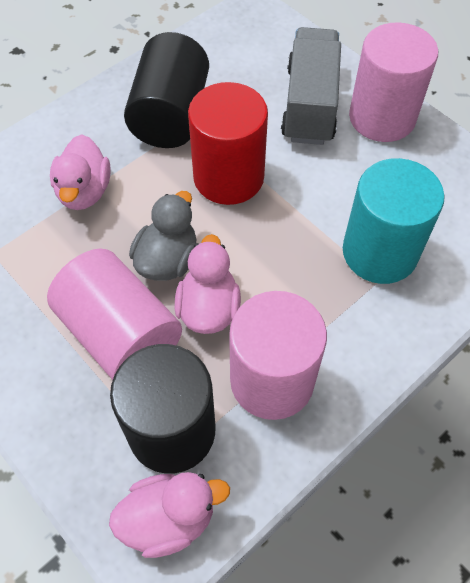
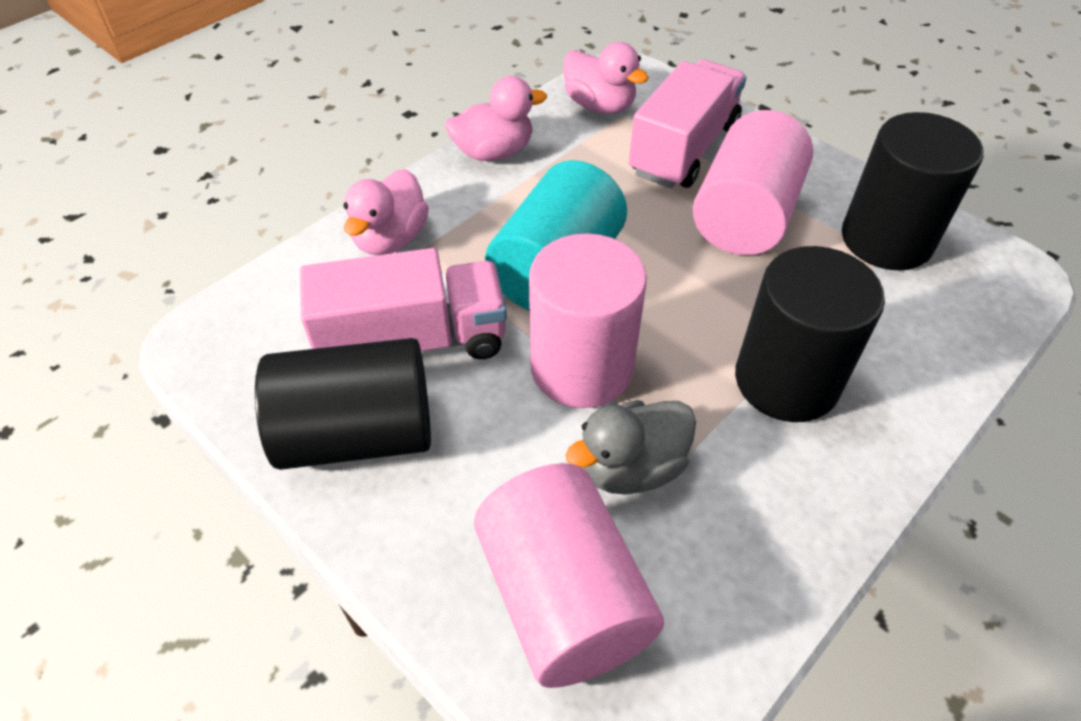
black cylinder: 2 -> 3
grey truck: 1 -> 0
pink truck: 0 -> 2
red cylinder: 1 -> 0

